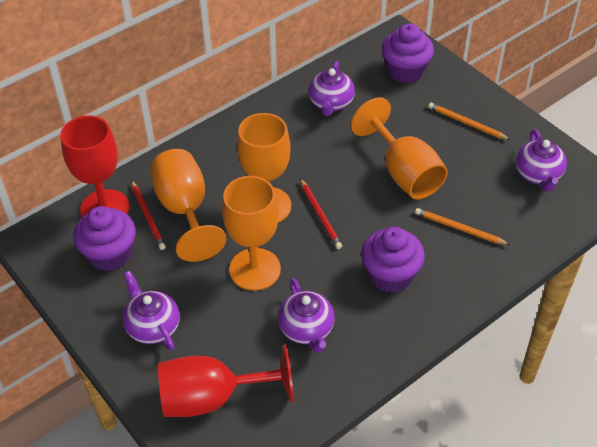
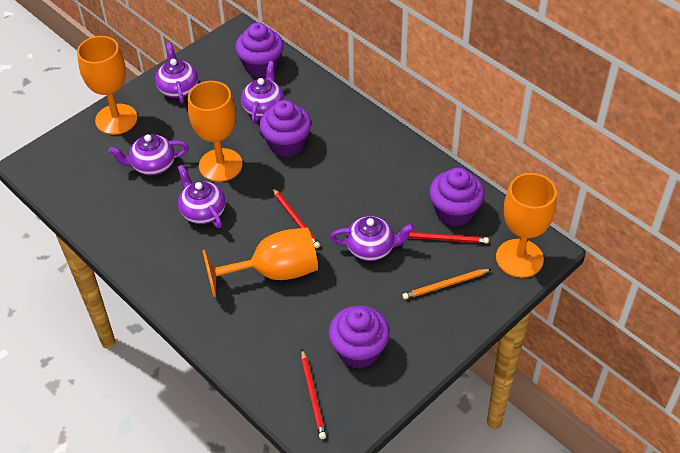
orange pencil: 2 -> 1
purple cupcake: 3 -> 4
purple teapot: 4 -> 5
red goblet: 2 -> 0
red pencil: 2 -> 3

